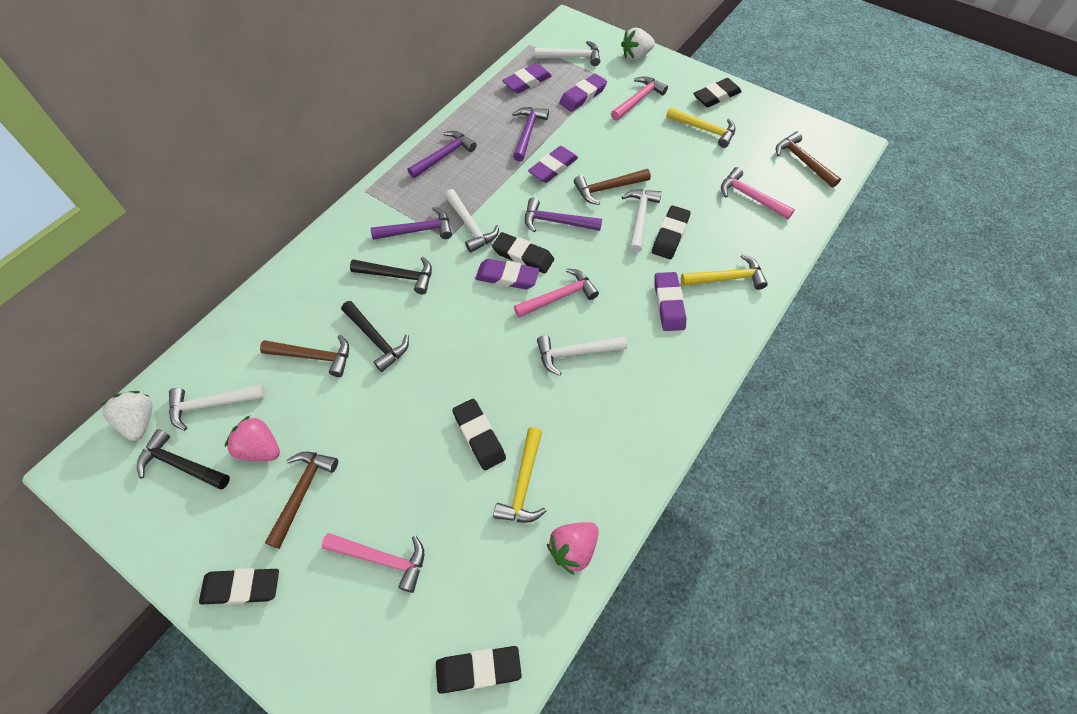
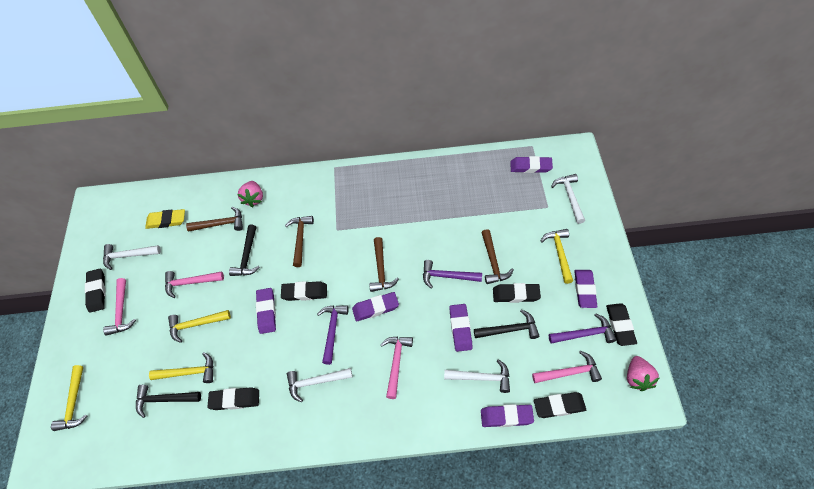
purple eraser: 5 -> 6
purple hammer: 4 -> 3
white hammer: 5 -> 4
white strawberry: 2 -> 0
yellow eraser: 0 -> 1
yellow hammer: 3 -> 4

